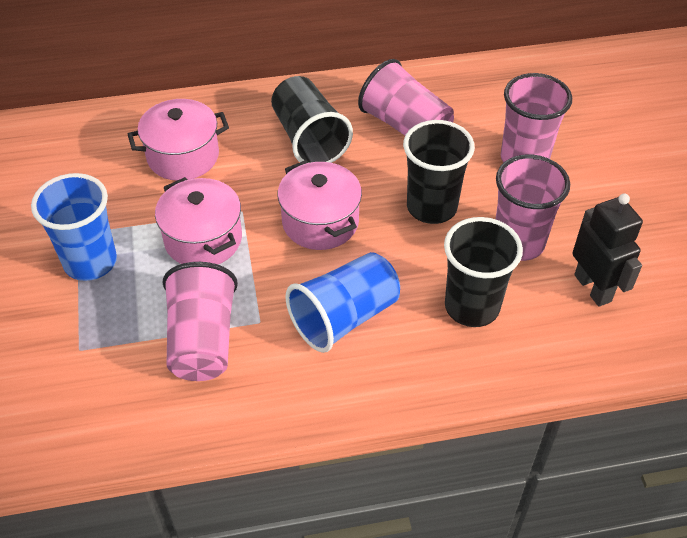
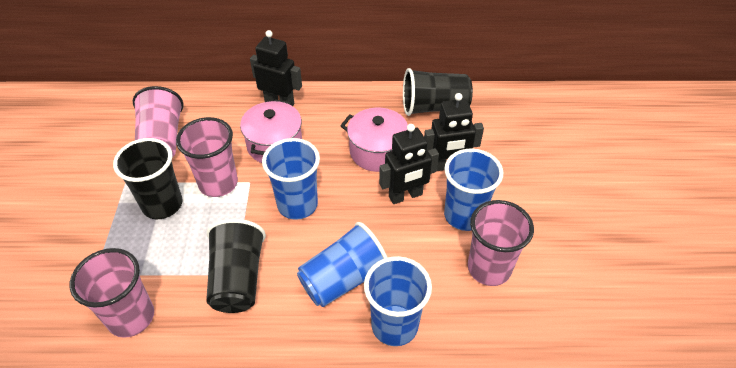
black robot: 1 -> 3
blue cup: 2 -> 4
pink pot: 3 -> 2

